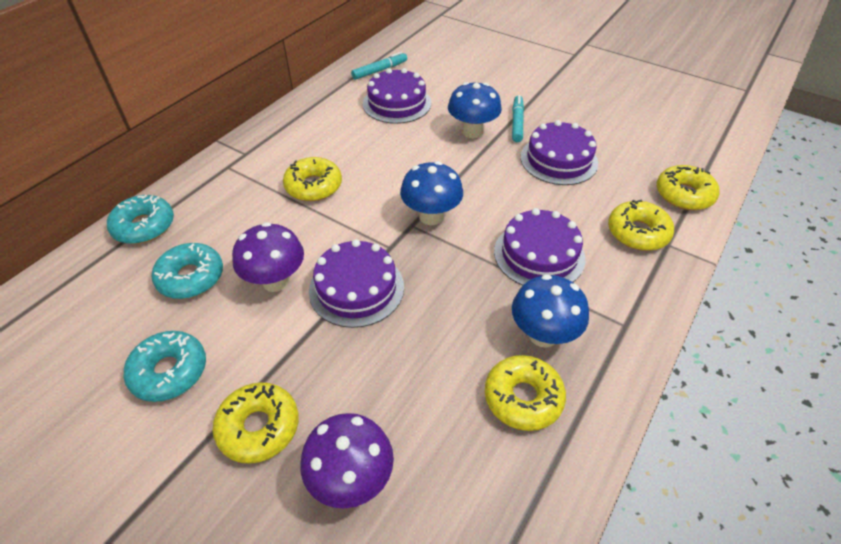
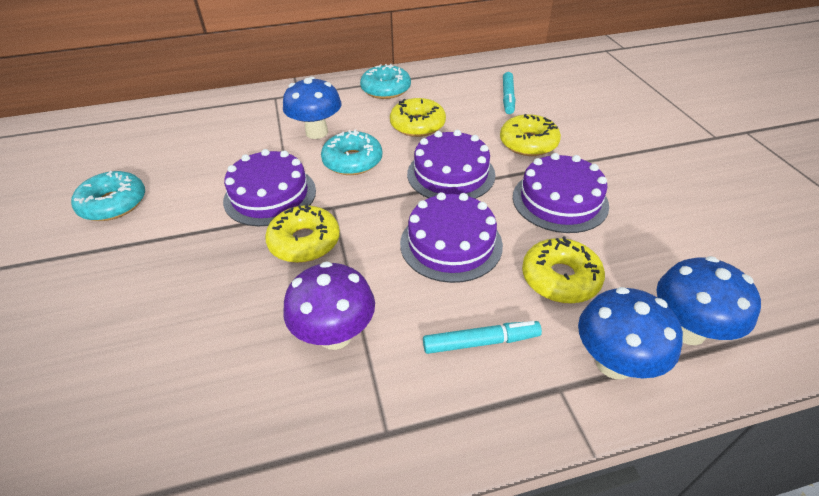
purple mushroom: 2 -> 1
yellow donut: 5 -> 4

